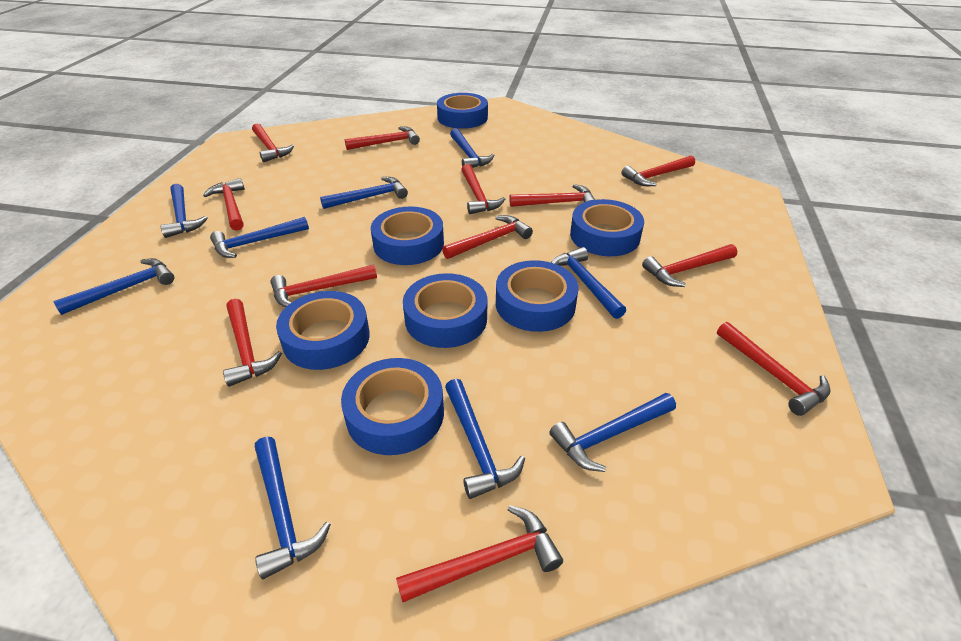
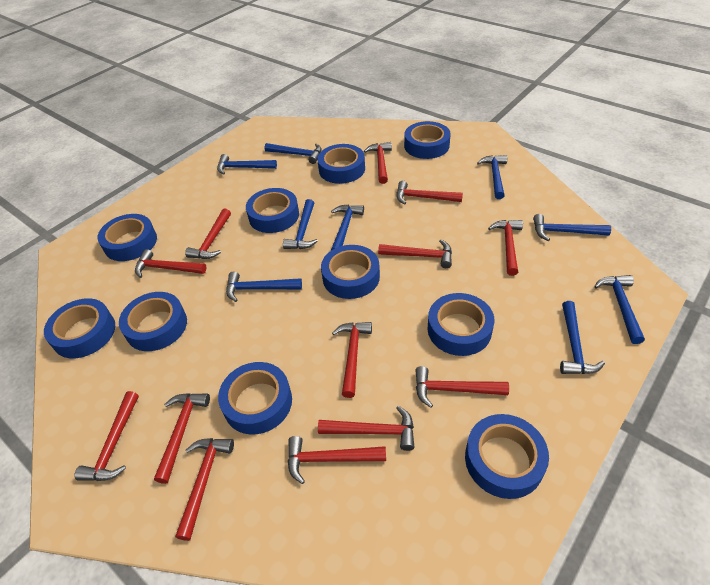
blue tape: 7 -> 10
red hammer: 12 -> 13

